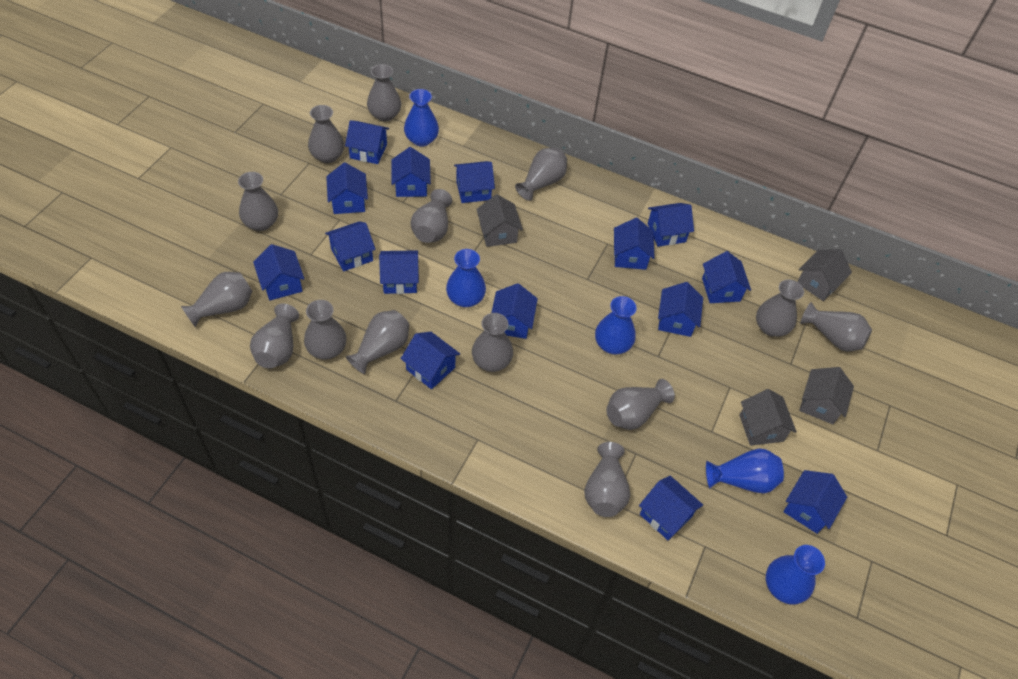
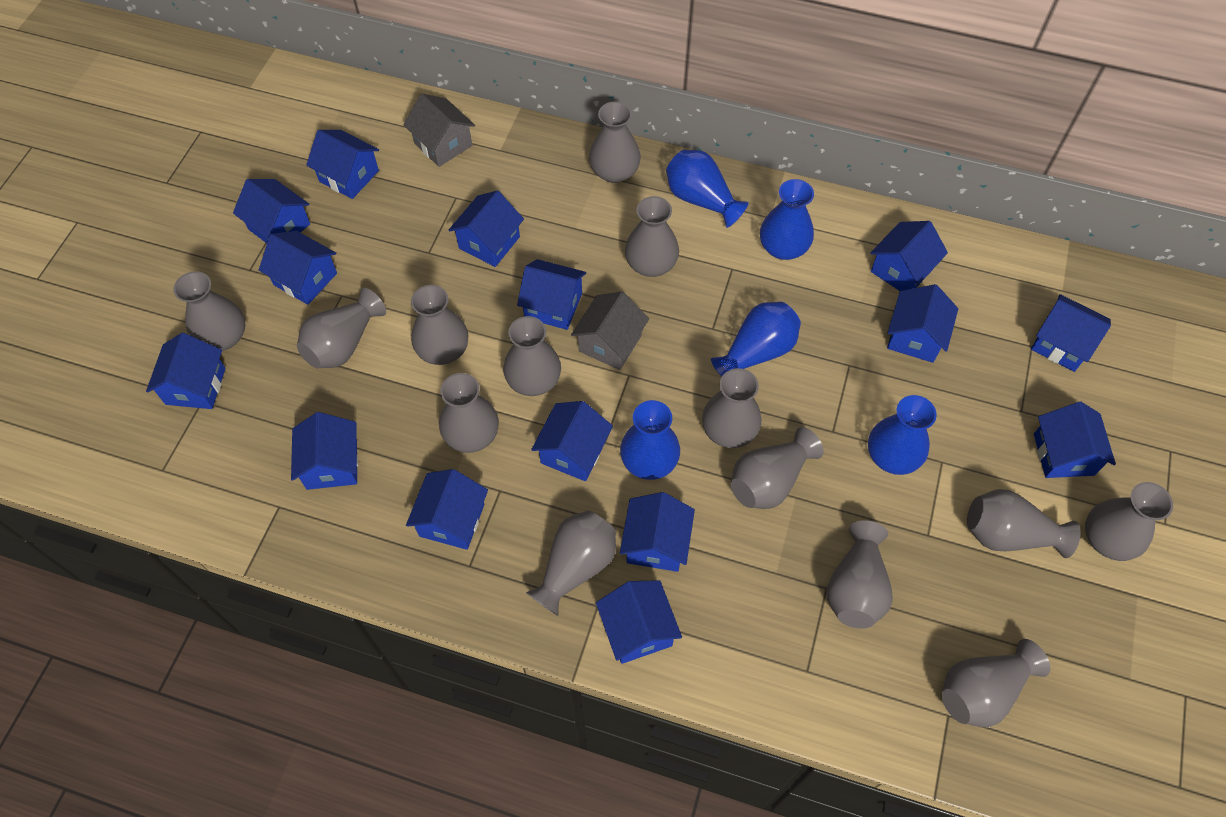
grey house: 4 -> 2

